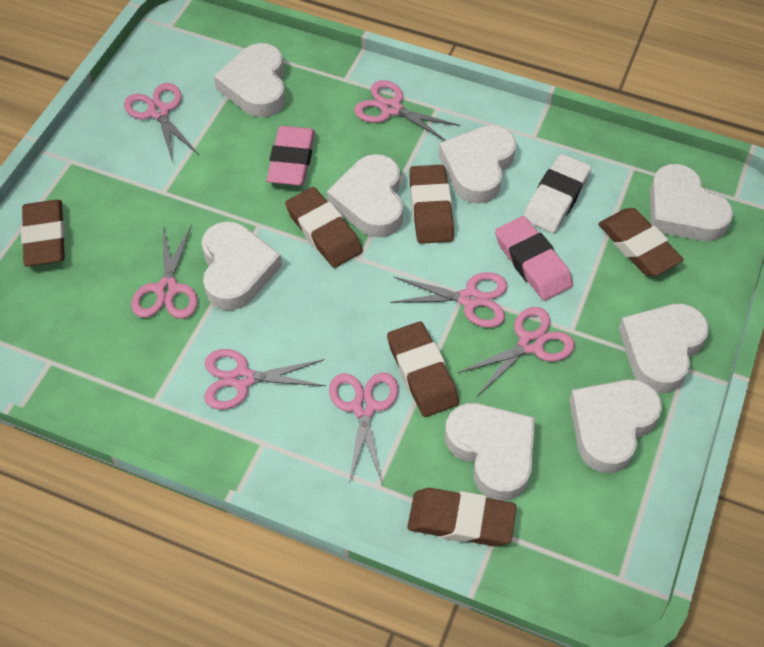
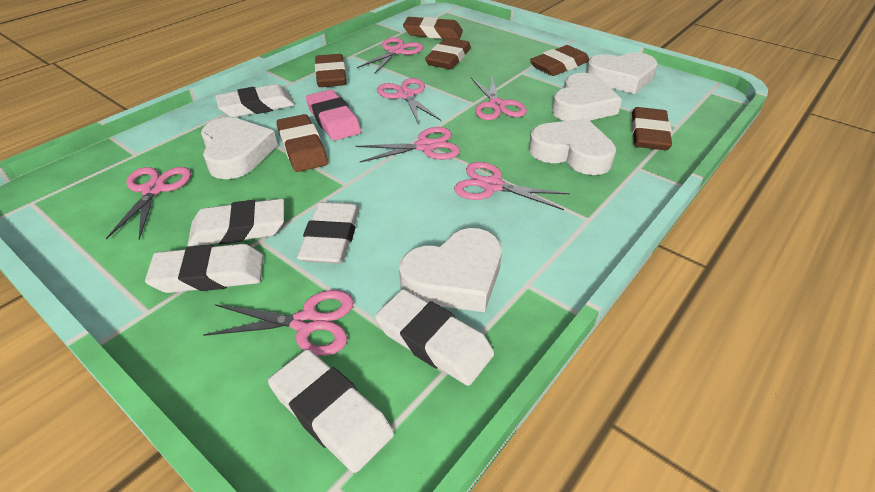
pink eraser: 2 -> 1
white eraser: 1 -> 6
white heart: 8 -> 5

